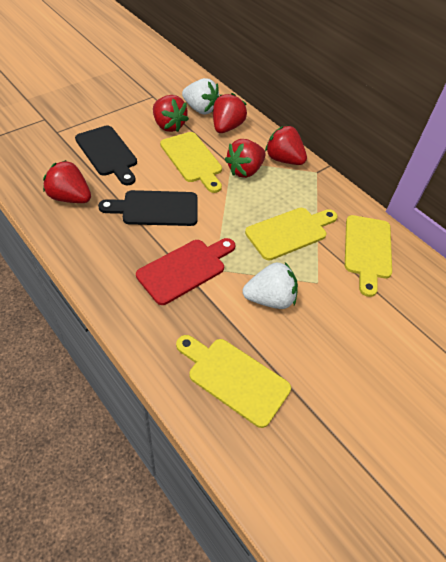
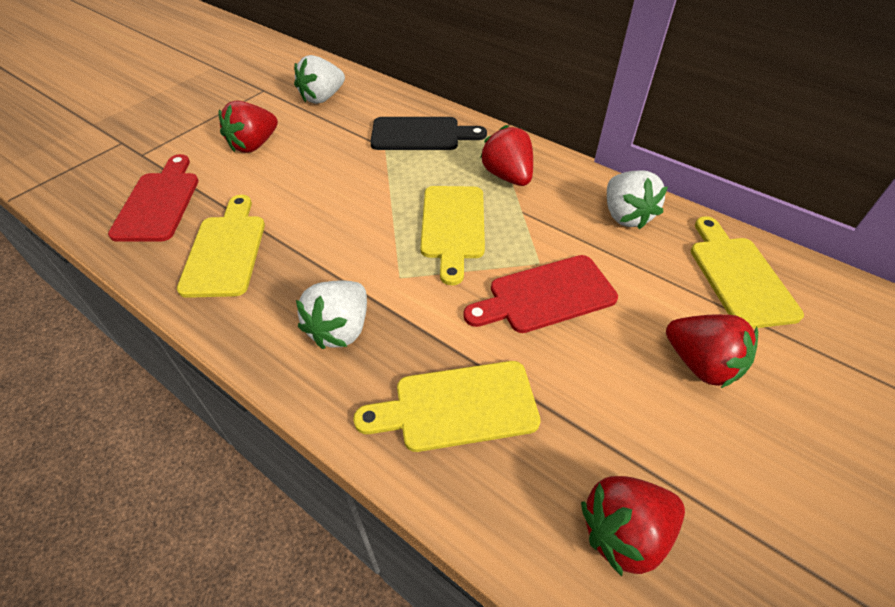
black cutting board: 2 -> 1
red cutting board: 1 -> 2
red strawberry: 5 -> 4
white strawberry: 2 -> 3

